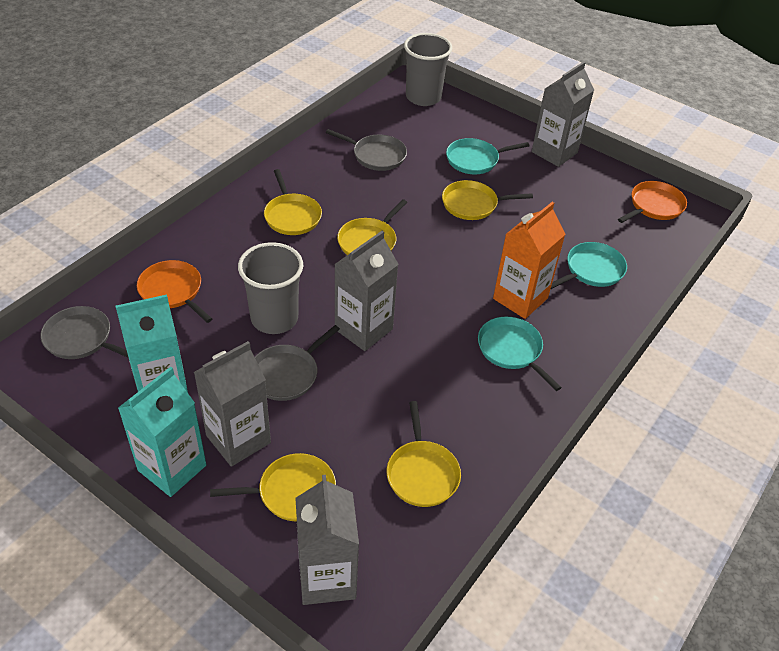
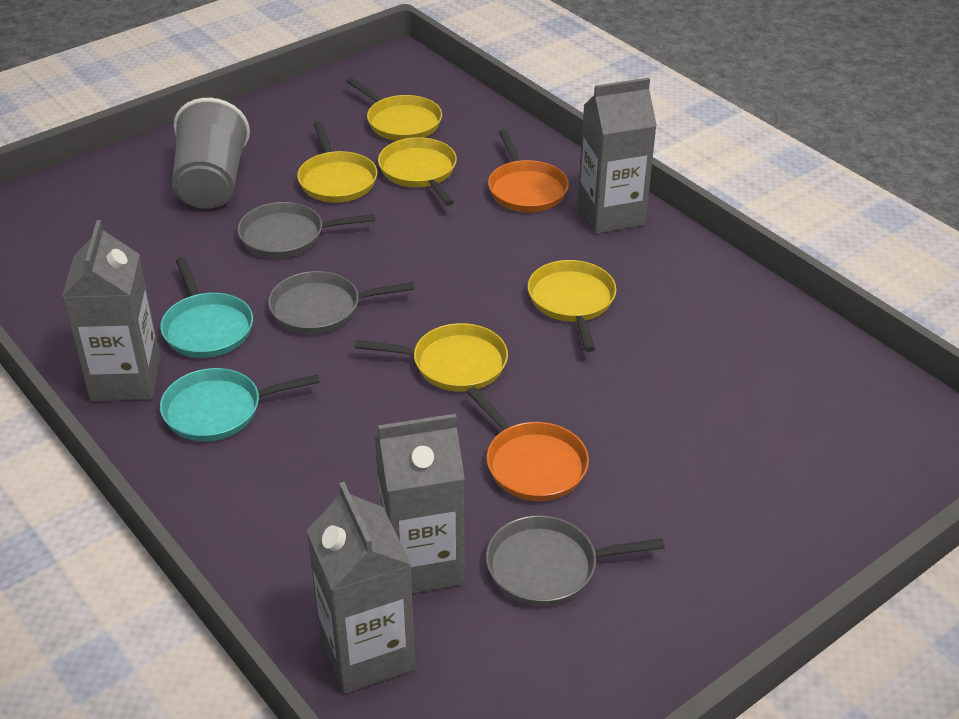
grey cup: 2 -> 1
orange carton: 1 -> 0
turquoise carton: 2 -> 0
turquoise pan: 3 -> 2

